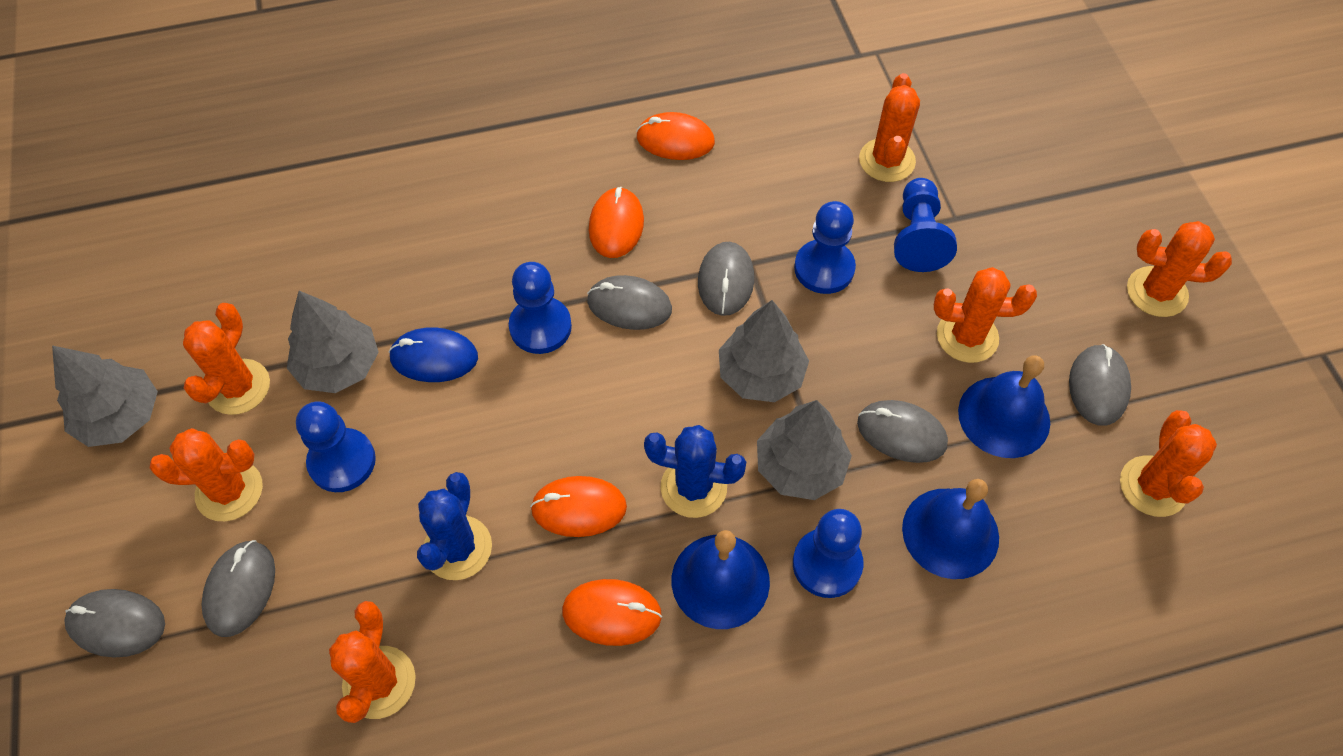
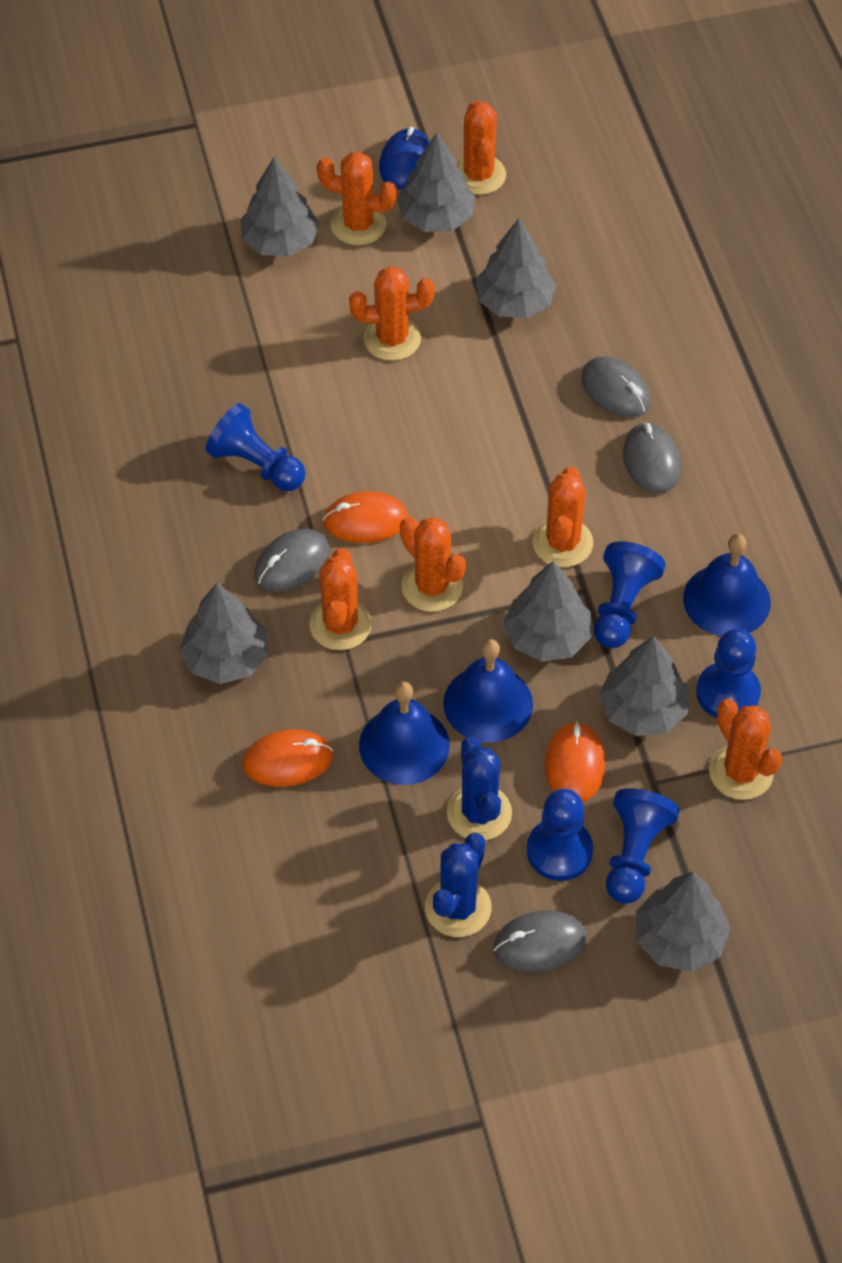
grey mouse: 6 -> 4
grey tree: 4 -> 7
orange mouse: 4 -> 3

